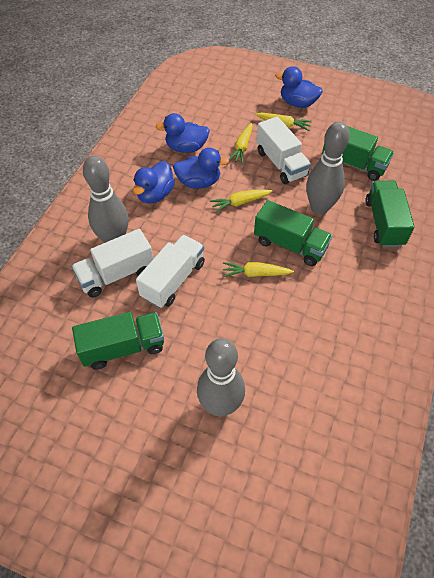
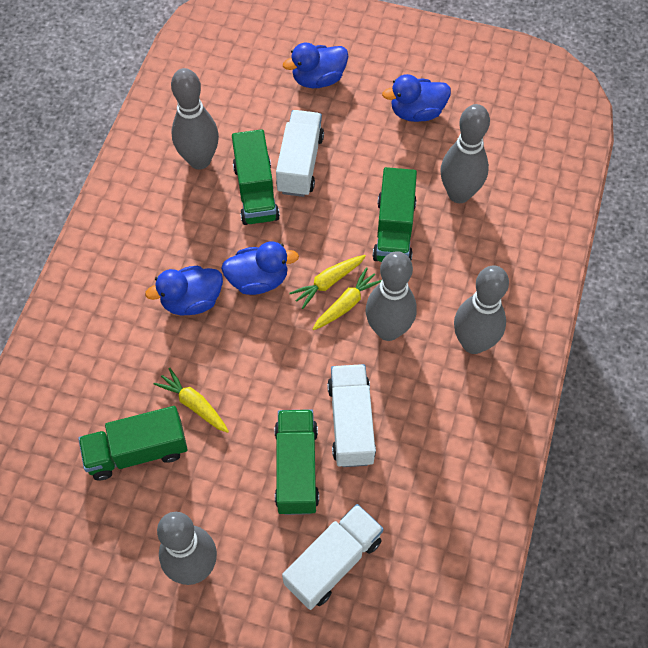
grey bowling pin: 3 -> 5
yellow carrot: 4 -> 3

